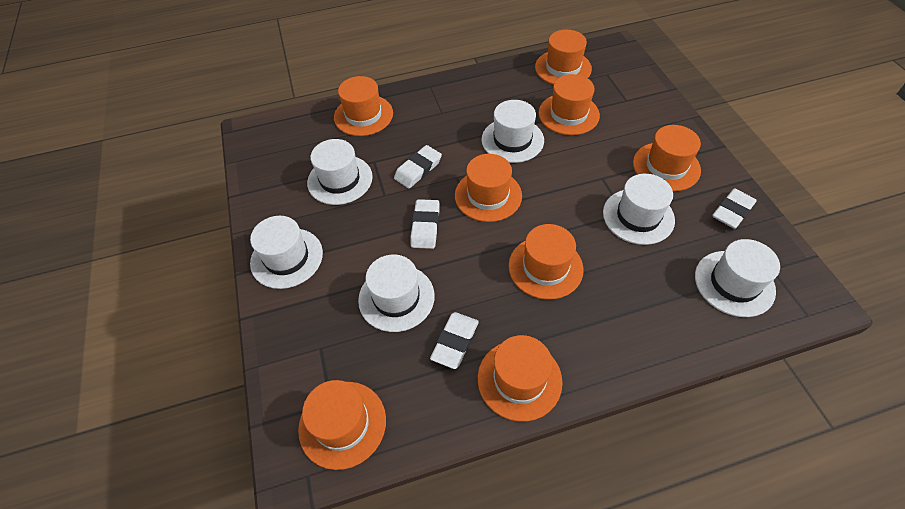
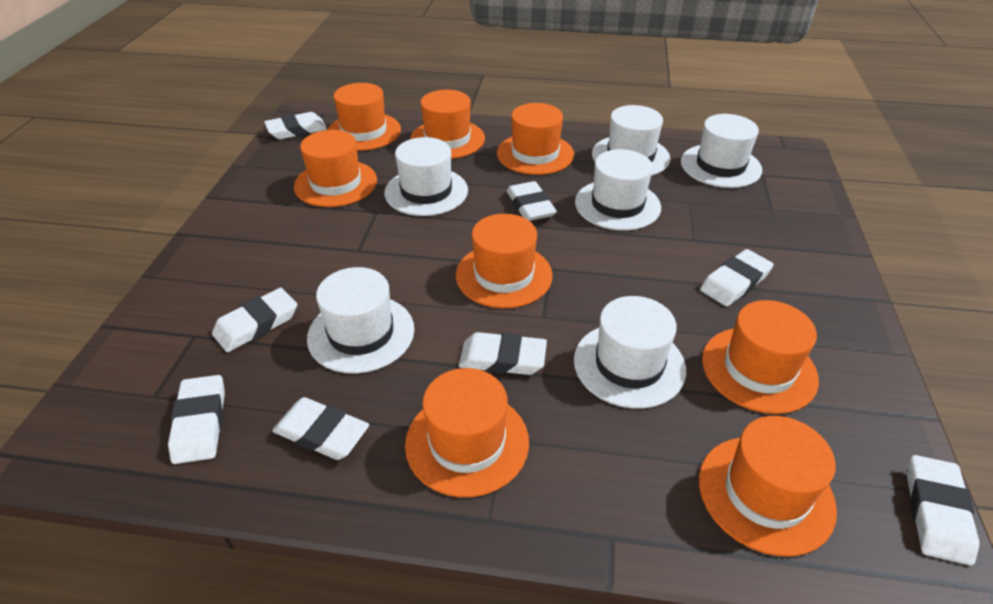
white eraser: 4 -> 8

